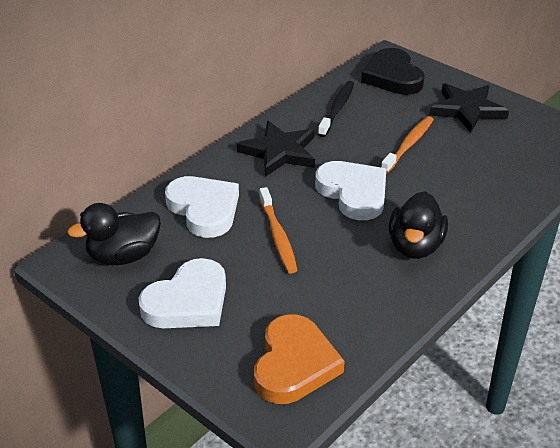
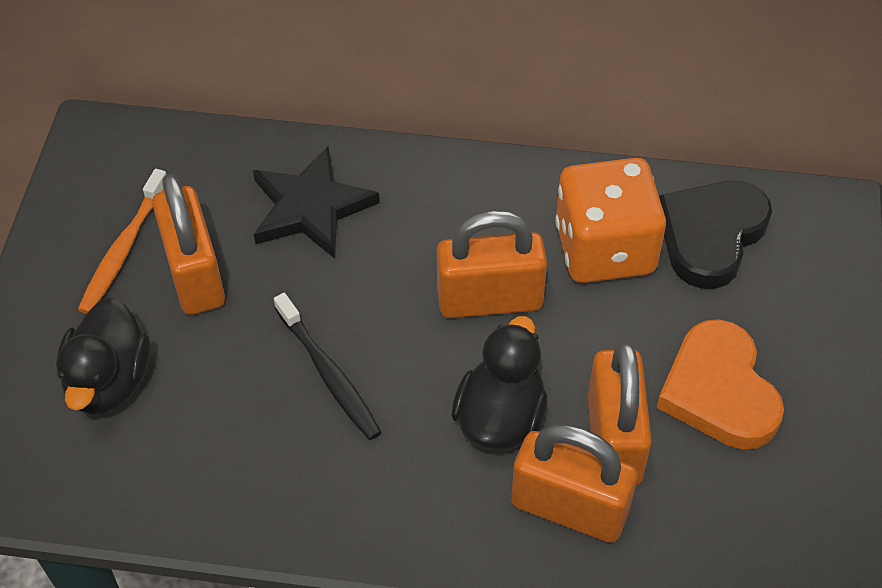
black star: 2 -> 1
orange dice: 0 -> 1
orange padlock: 0 -> 4
orange toothbrush: 2 -> 1
white heart: 3 -> 0

